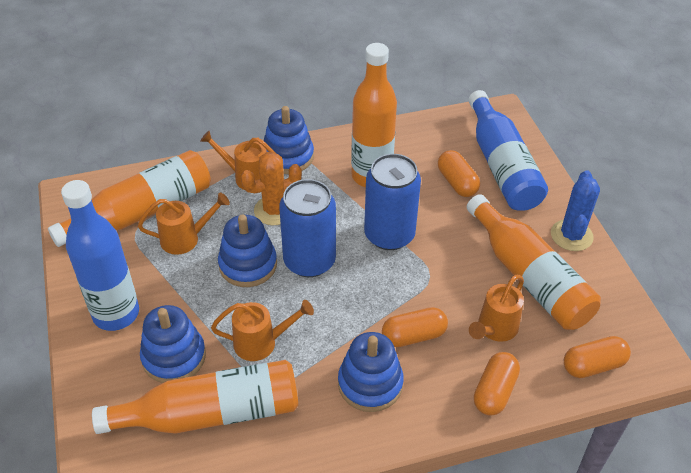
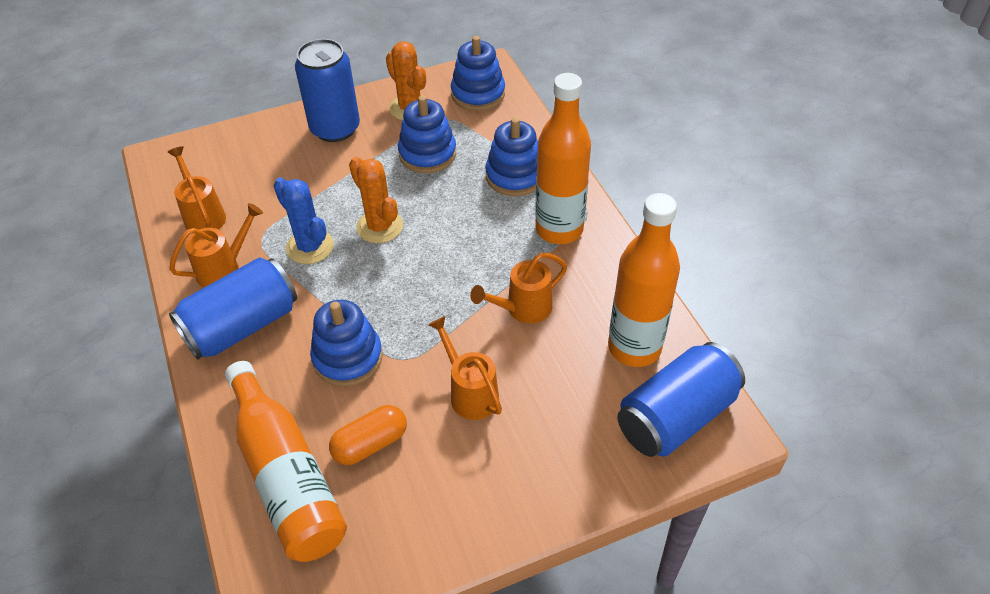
blue bottle: 2 -> 0
blue can: 2 -> 3
orange bottle: 4 -> 3
orange cactus: 1 -> 2
orange capsule: 4 -> 1

